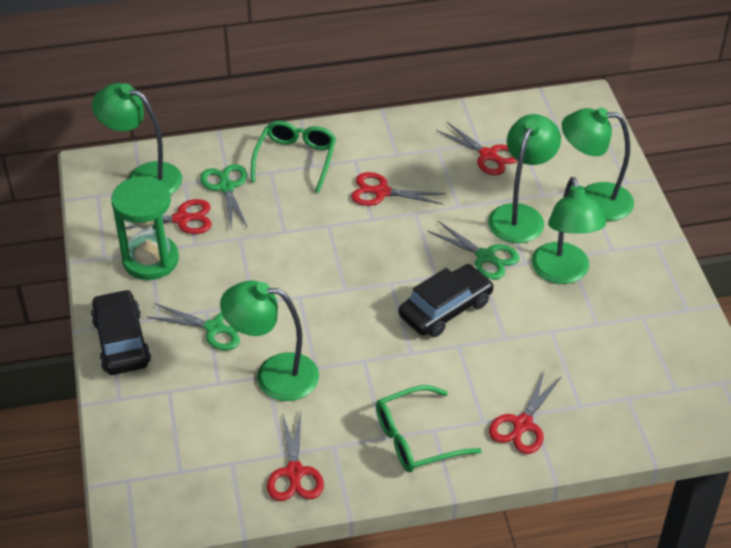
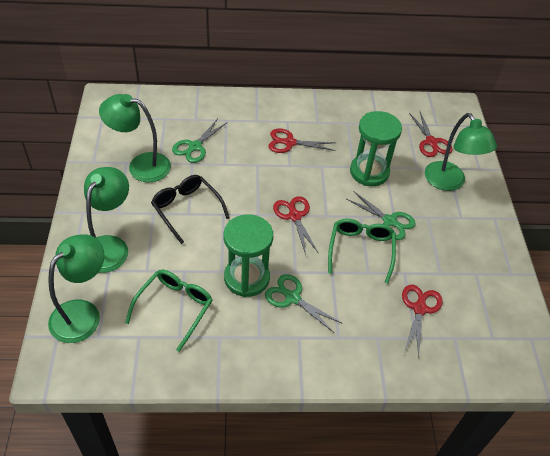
black car: 2 -> 0
black glasses: 0 -> 1
green hourglass: 1 -> 2
green lamp: 5 -> 4
red scissors: 5 -> 4

